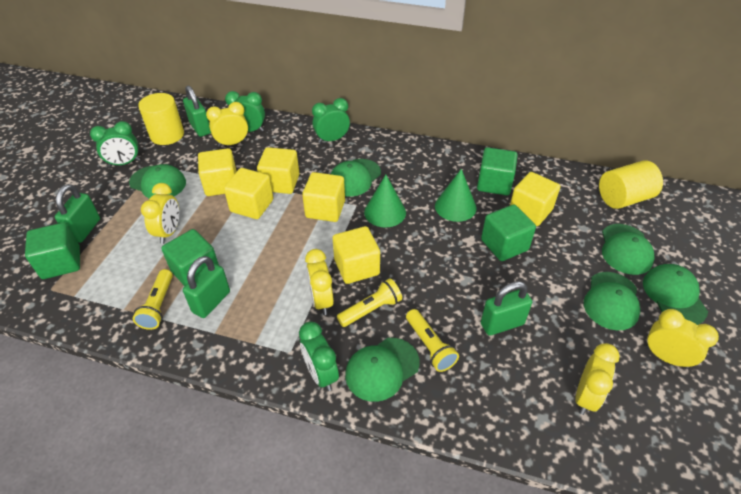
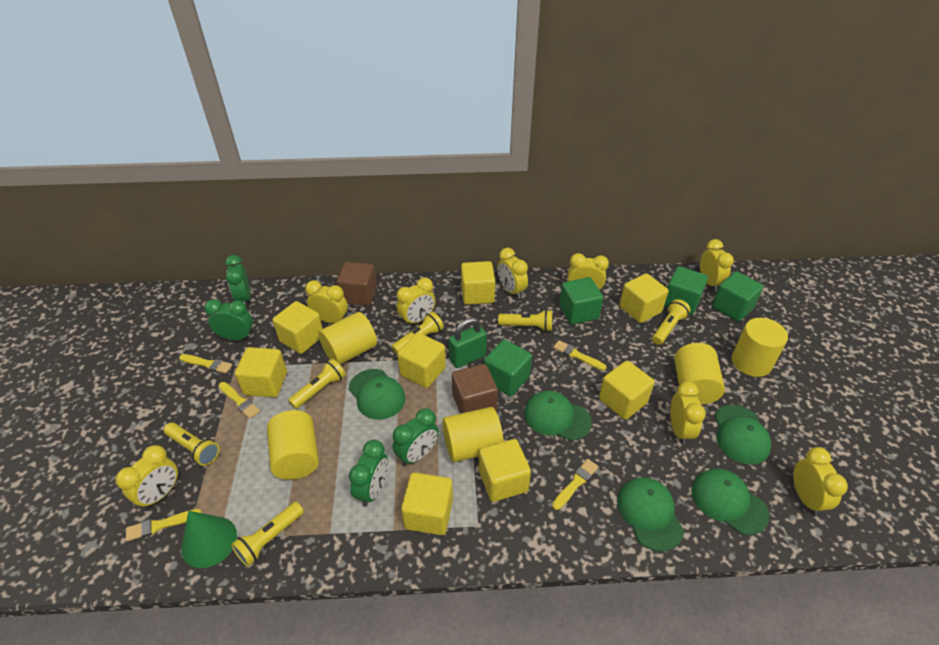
brown cube: 0 -> 2
green cap: 6 -> 5
green cone: 2 -> 1
green padlock: 4 -> 1
yellow brush: 0 -> 5
yellow clock: 5 -> 8
yellow cube: 6 -> 8
yellow cylinder: 2 -> 5
yellow flashlight: 3 -> 6

